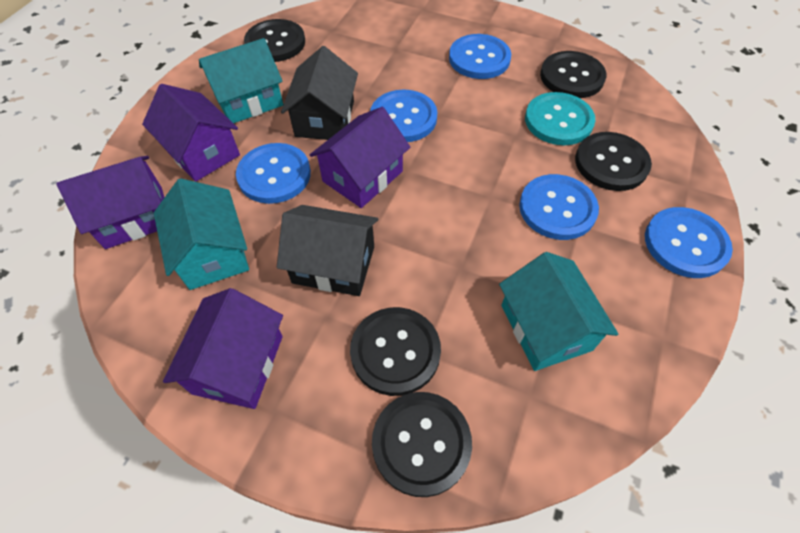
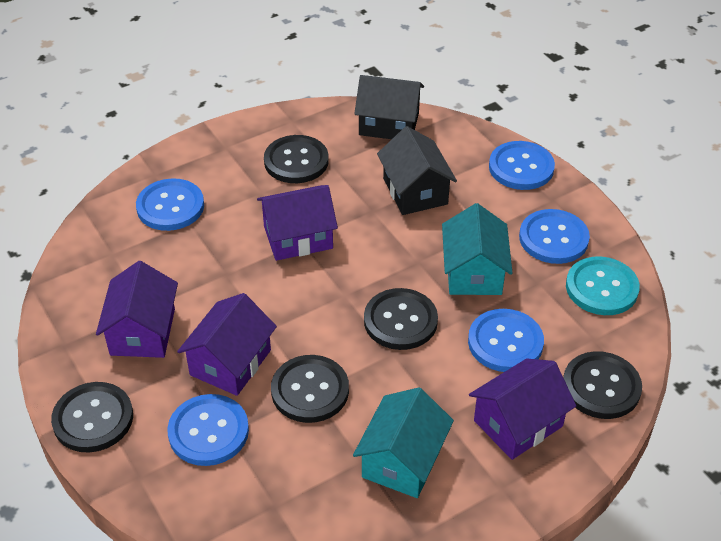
turquoise house: 3 -> 2

